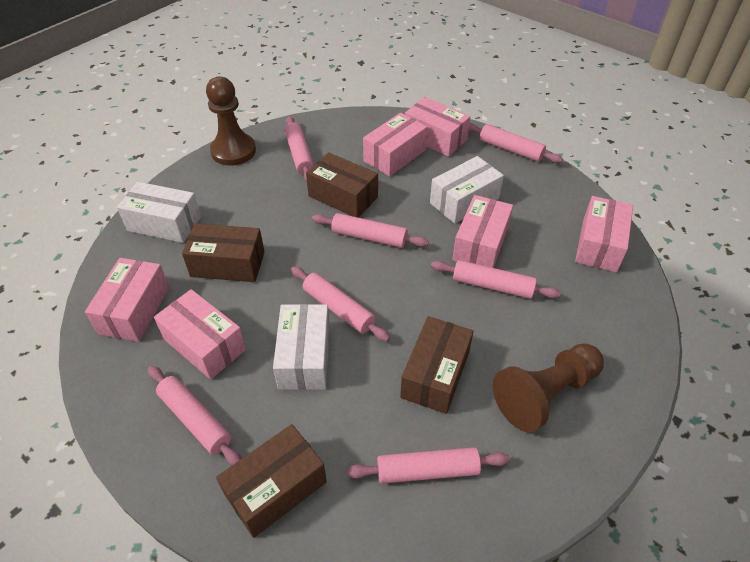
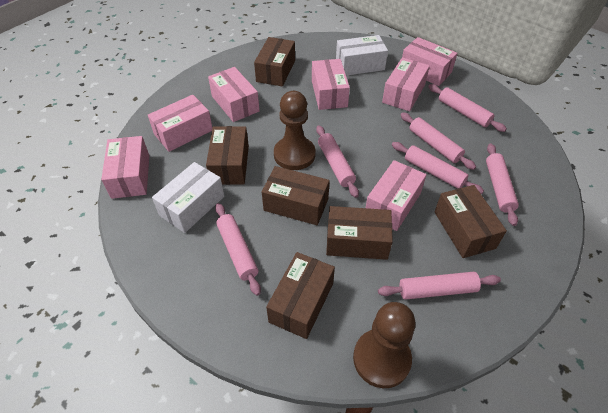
brown box: 4 -> 6
pink box: 6 -> 7
white box: 3 -> 2

